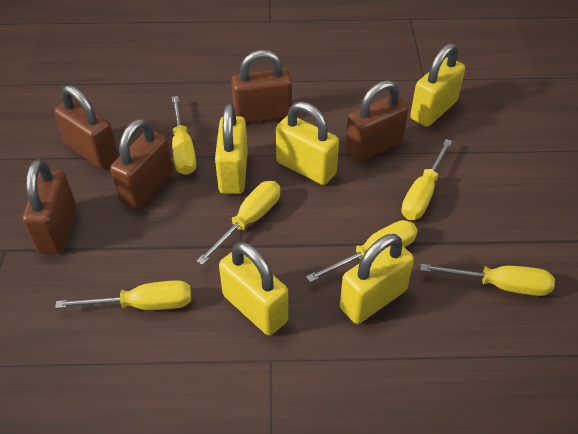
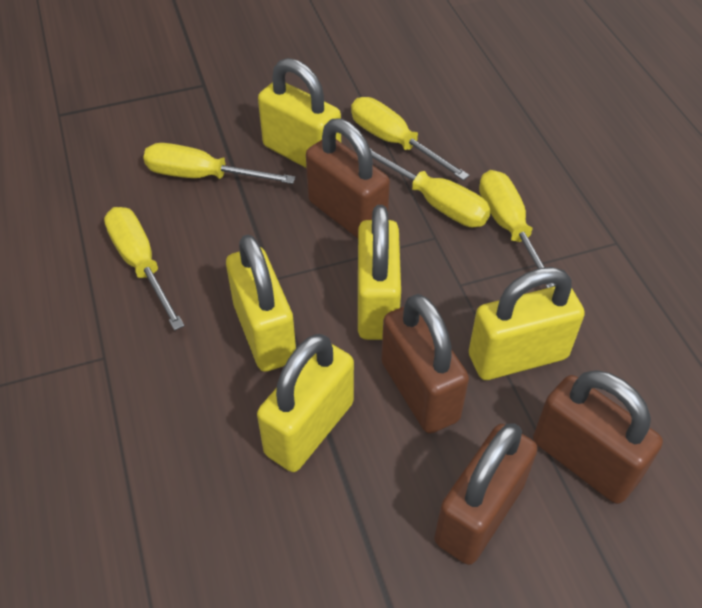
brown padlock: 5 -> 4
yellow screwdriver: 6 -> 5

